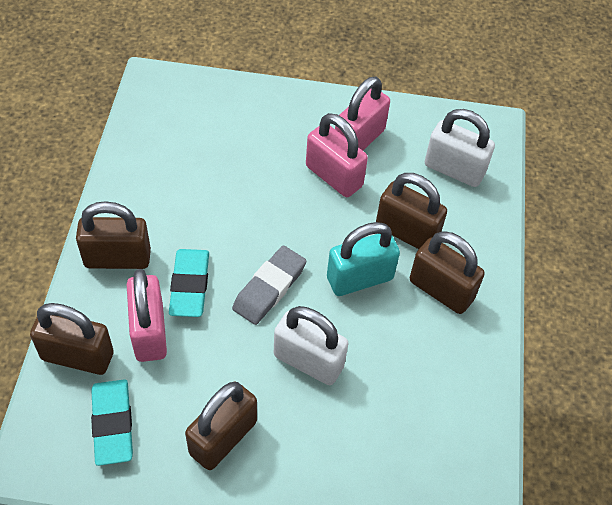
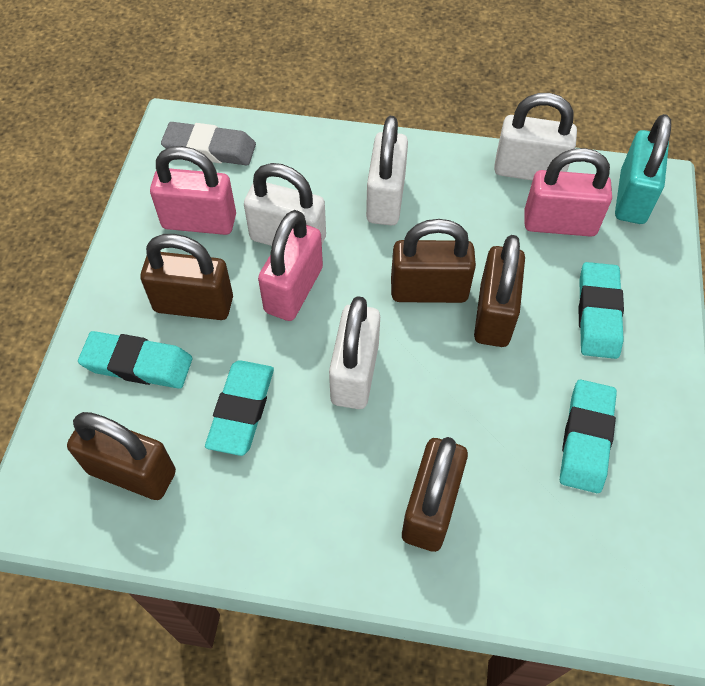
turquoise eraser: 2 -> 4
white padlock: 2 -> 4

